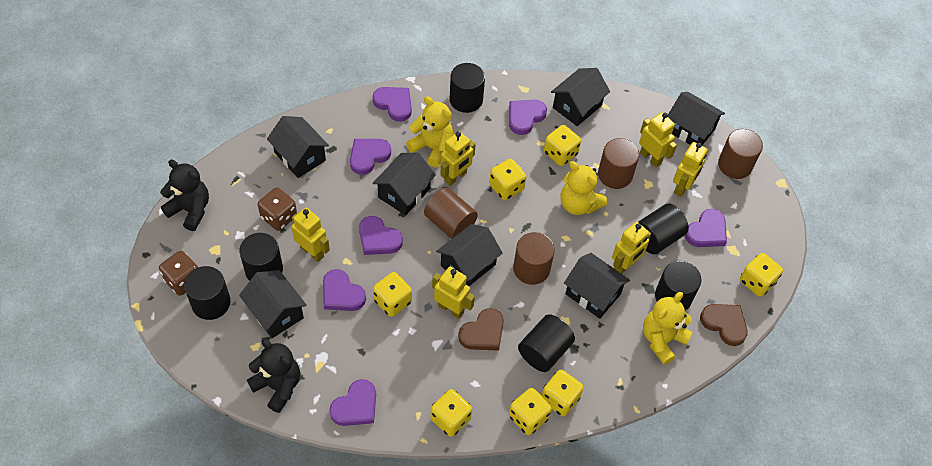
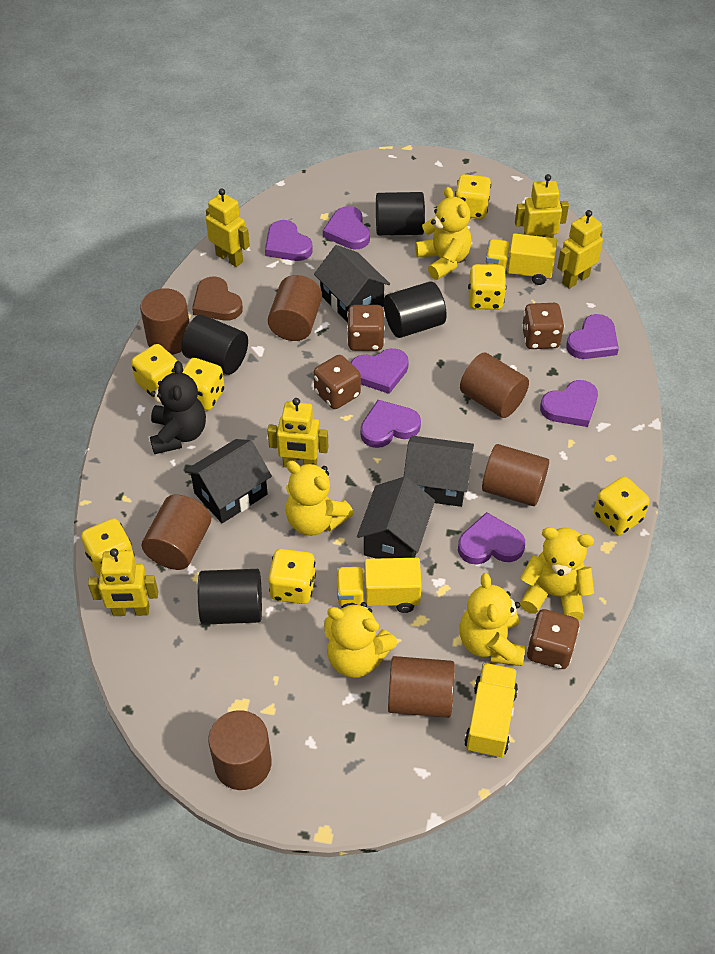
black cylinder: 6 -> 4
black house: 7 -> 4
black teddy bear: 2 -> 1
brown cylinder: 4 -> 7
brown dice: 2 -> 4
brown heart: 2 -> 1
yellow robot: 6 -> 5
yellow teddy bear: 3 -> 5
yellow truck: 0 -> 3

